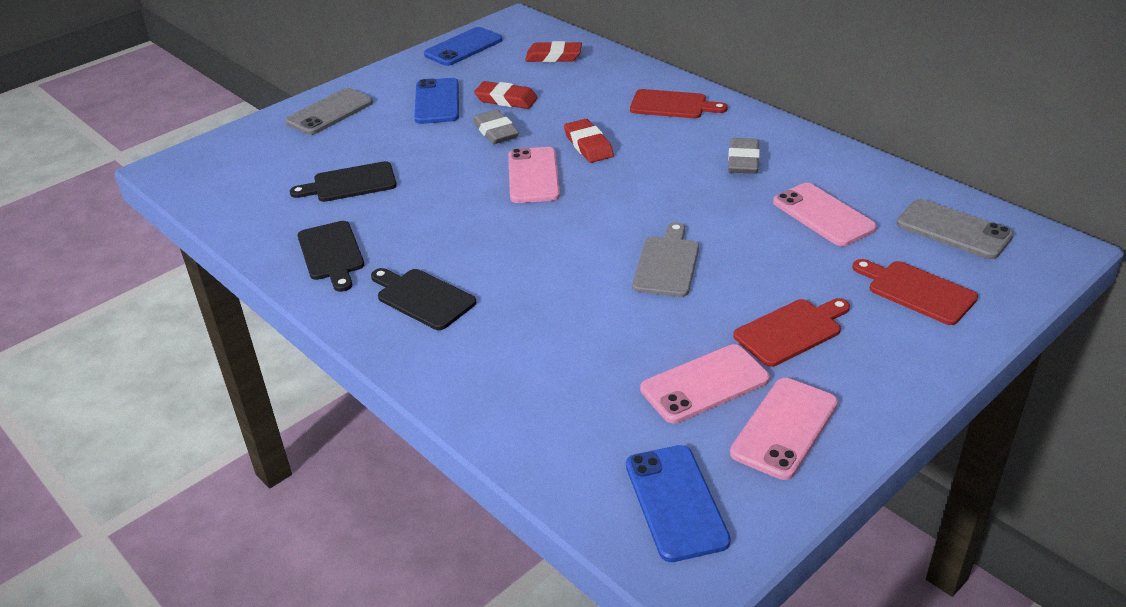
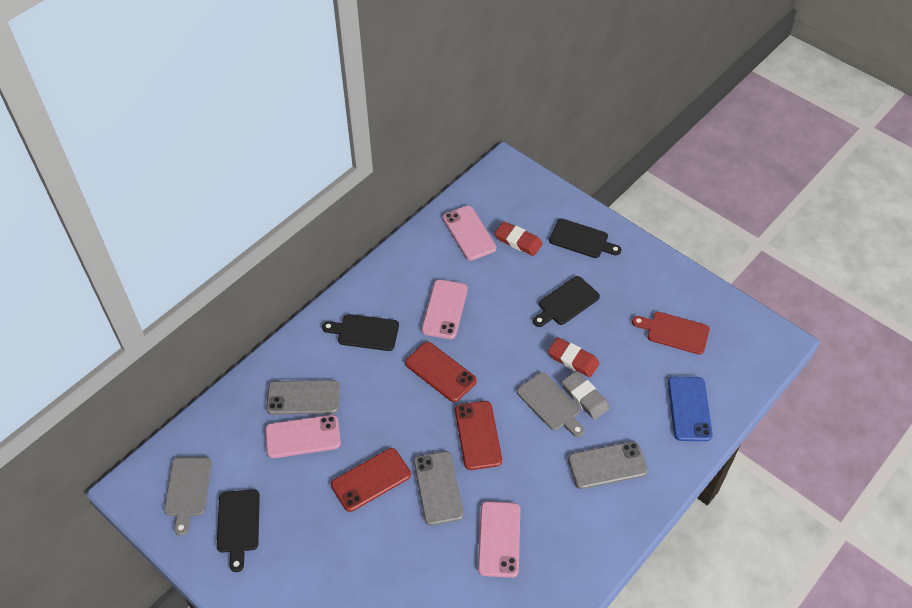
black cutting board: 3 -> 4
blue phone: 3 -> 1
grey cutting board: 1 -> 2
grey eraser: 2 -> 1
grey phone: 2 -> 3
red cutting board: 3 -> 1
red eraser: 3 -> 2
red phone: 0 -> 3

